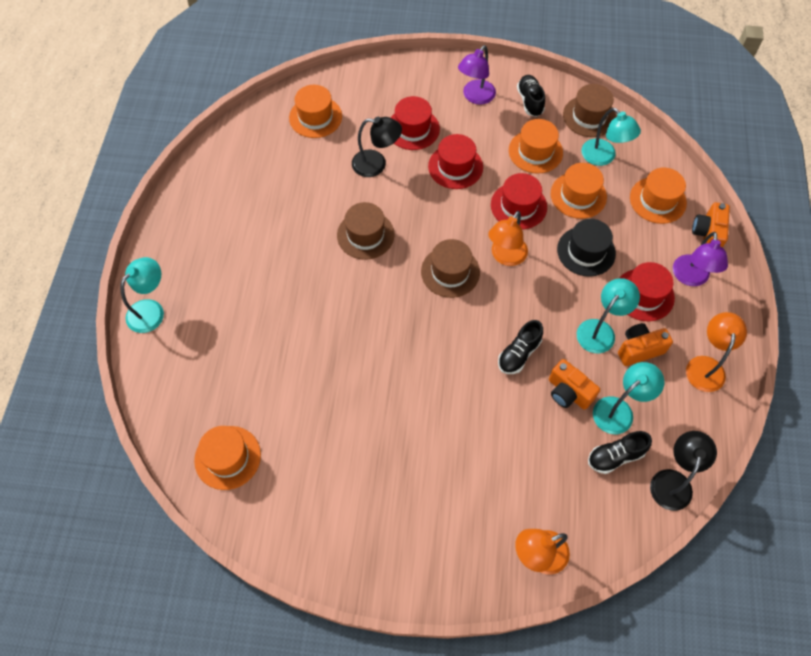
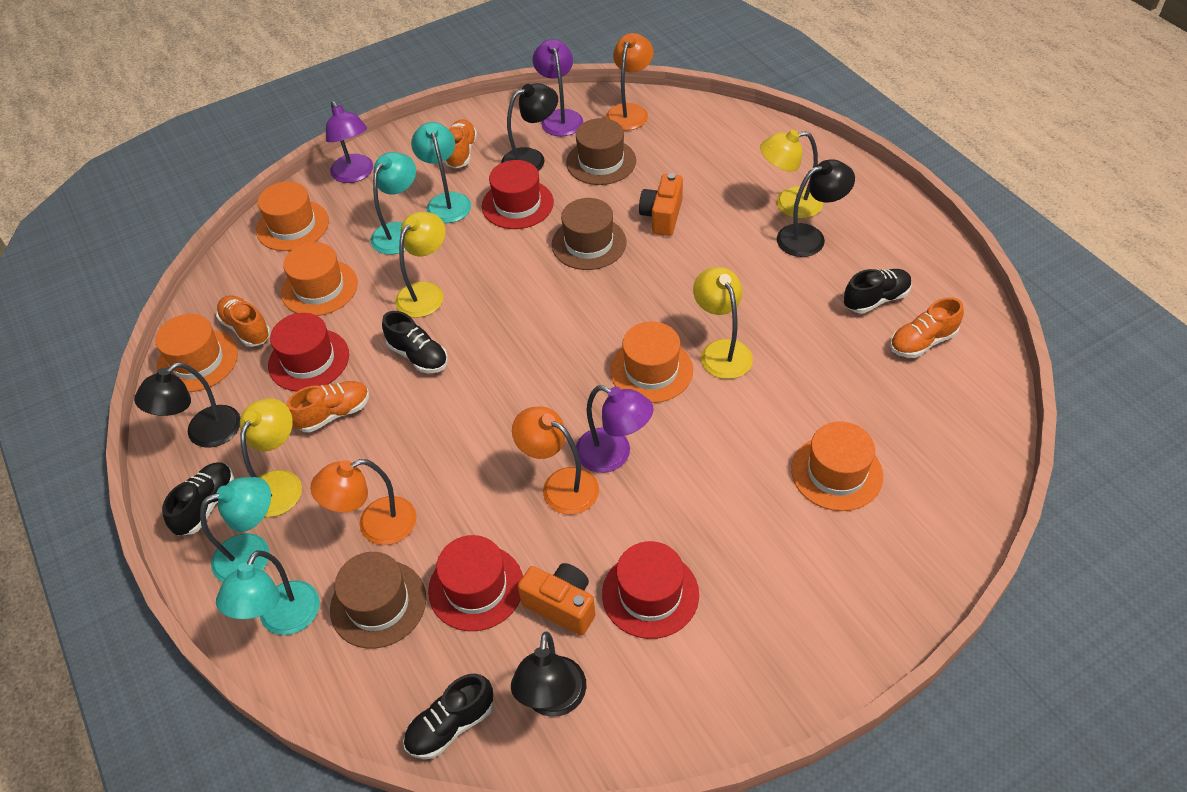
black hat: 1 -> 0
black lamp: 2 -> 4
black shoe: 3 -> 4
orange camera: 3 -> 2
orange shoe: 0 -> 4
purple lamp: 2 -> 3
yellow lamp: 0 -> 4

